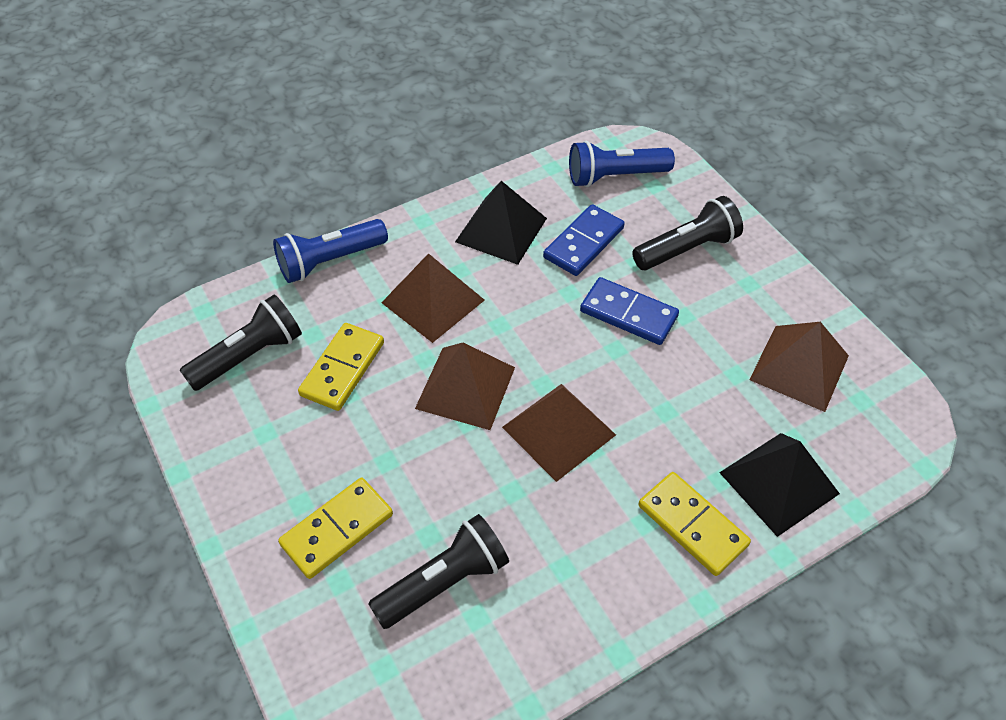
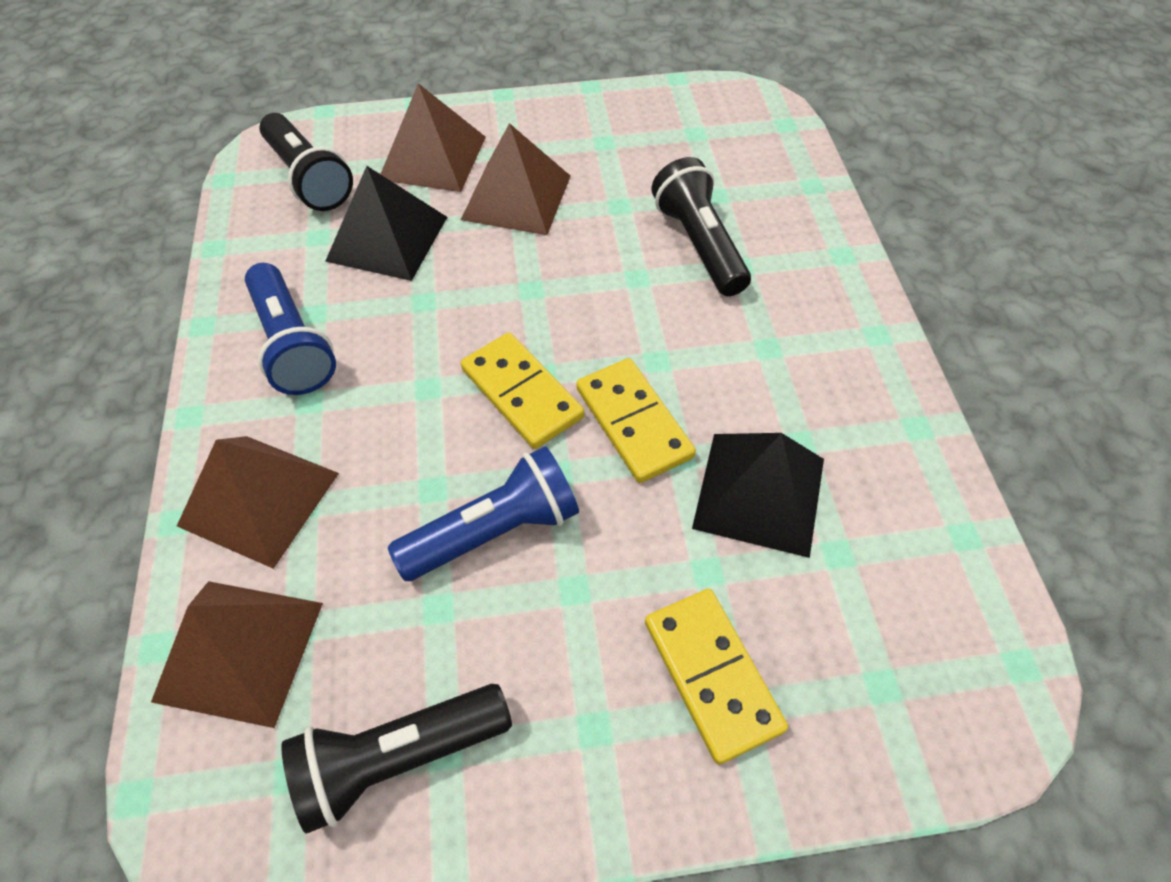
blue domino: 2 -> 0

